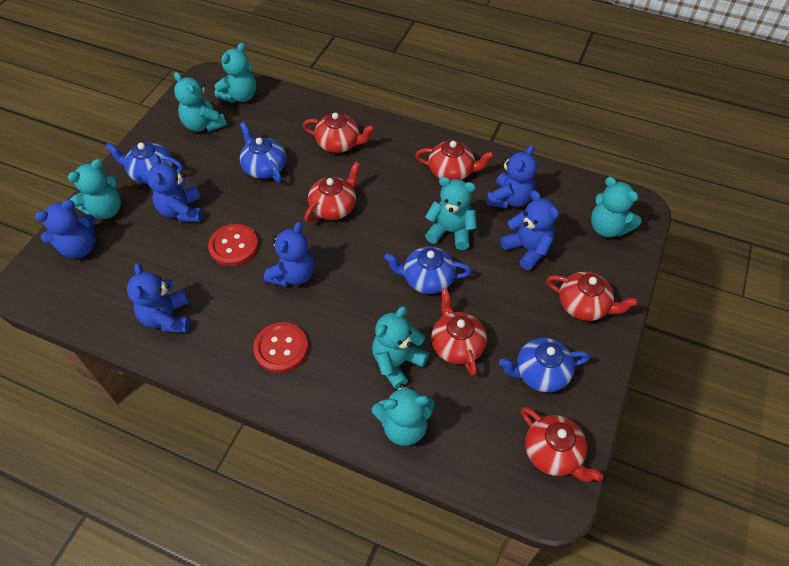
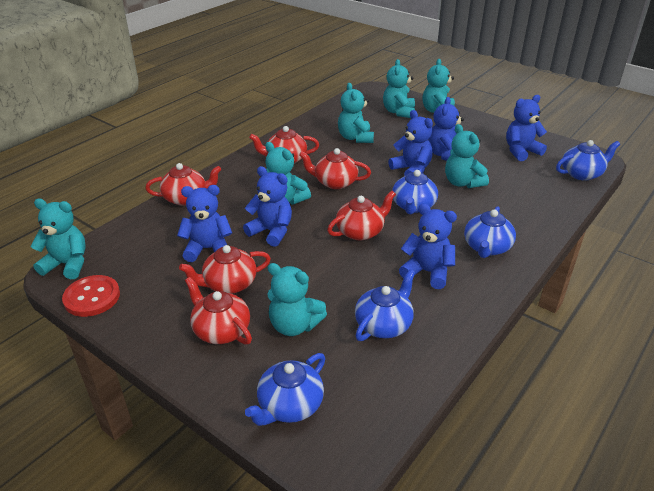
blue teapot: 4 -> 5
red button: 2 -> 1

